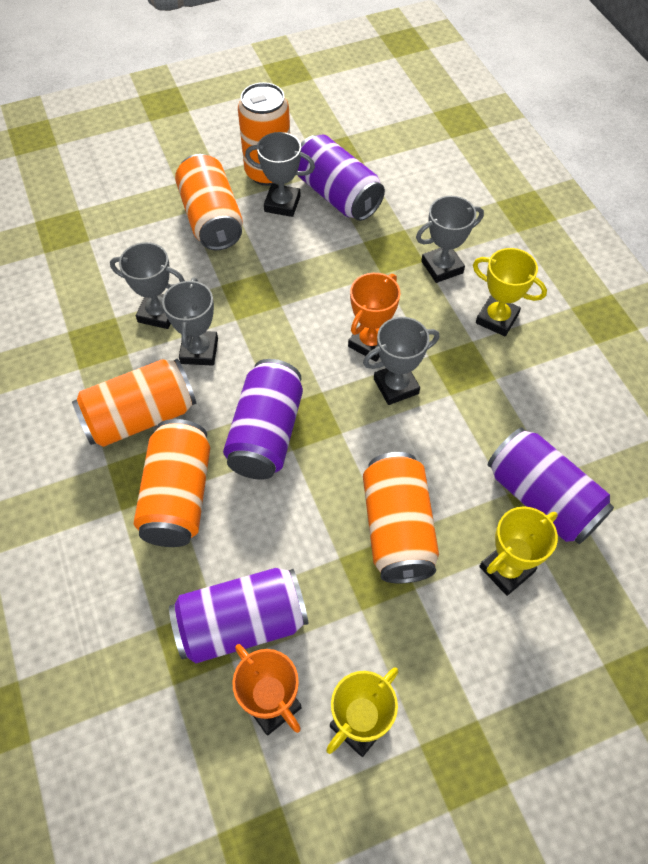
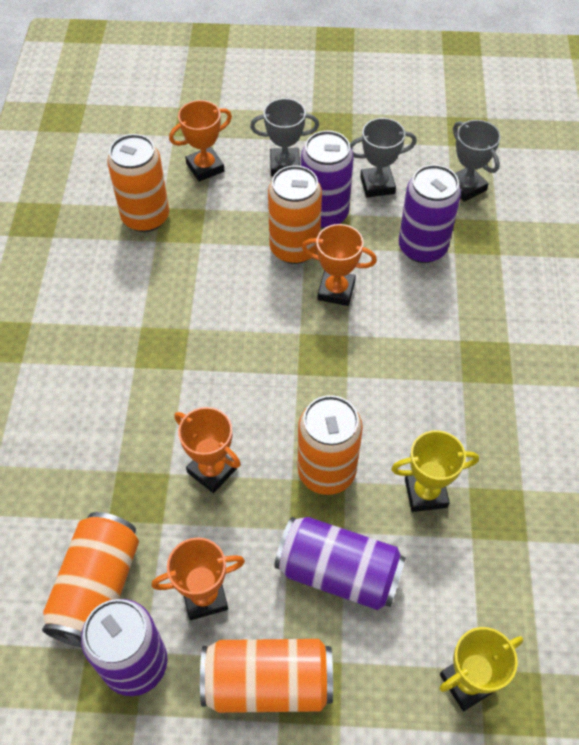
grey trophy: 5 -> 3
orange trophy: 2 -> 4
yellow trophy: 3 -> 2

